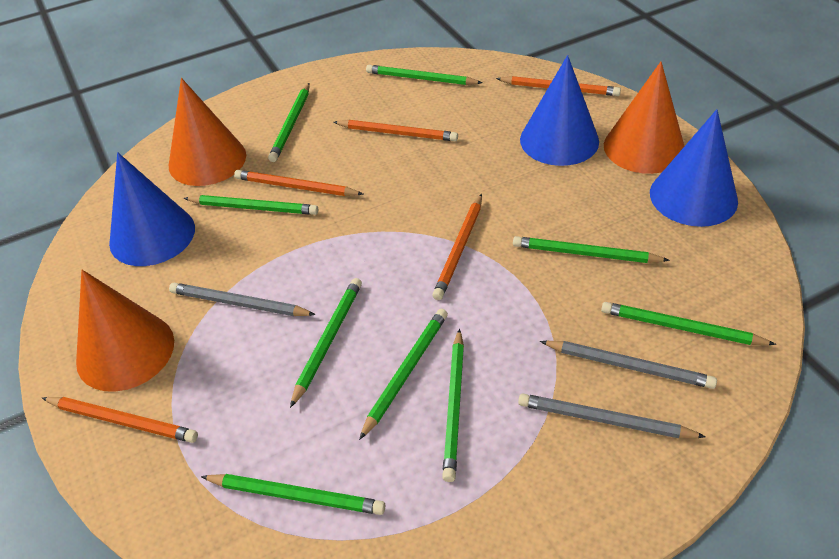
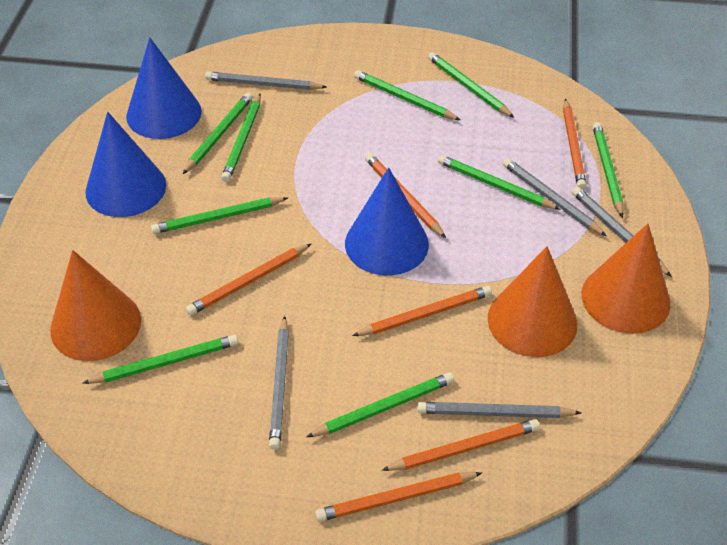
grey pencil: 3 -> 5
orange pencil: 5 -> 6

